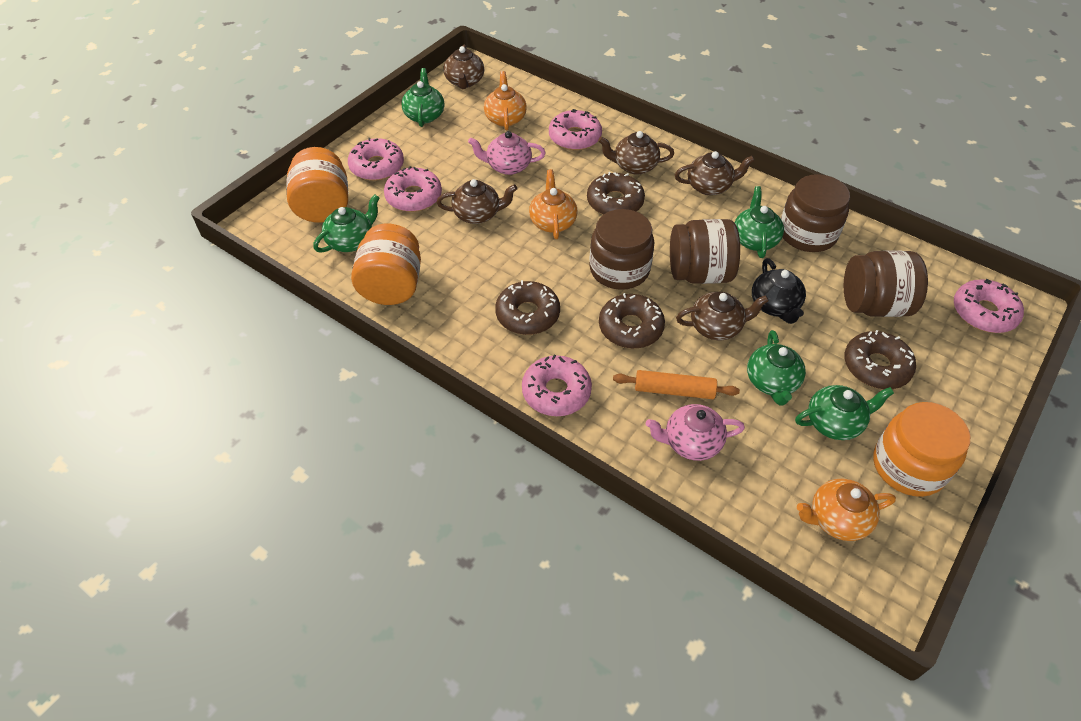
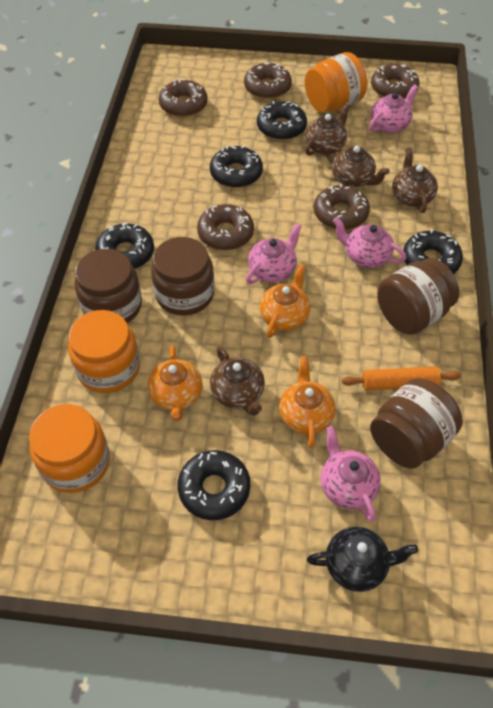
black donut: 0 -> 5
brown donut: 4 -> 5
brown teapot: 5 -> 4
green teapot: 5 -> 0
pink donut: 5 -> 0
pink teapot: 2 -> 4

